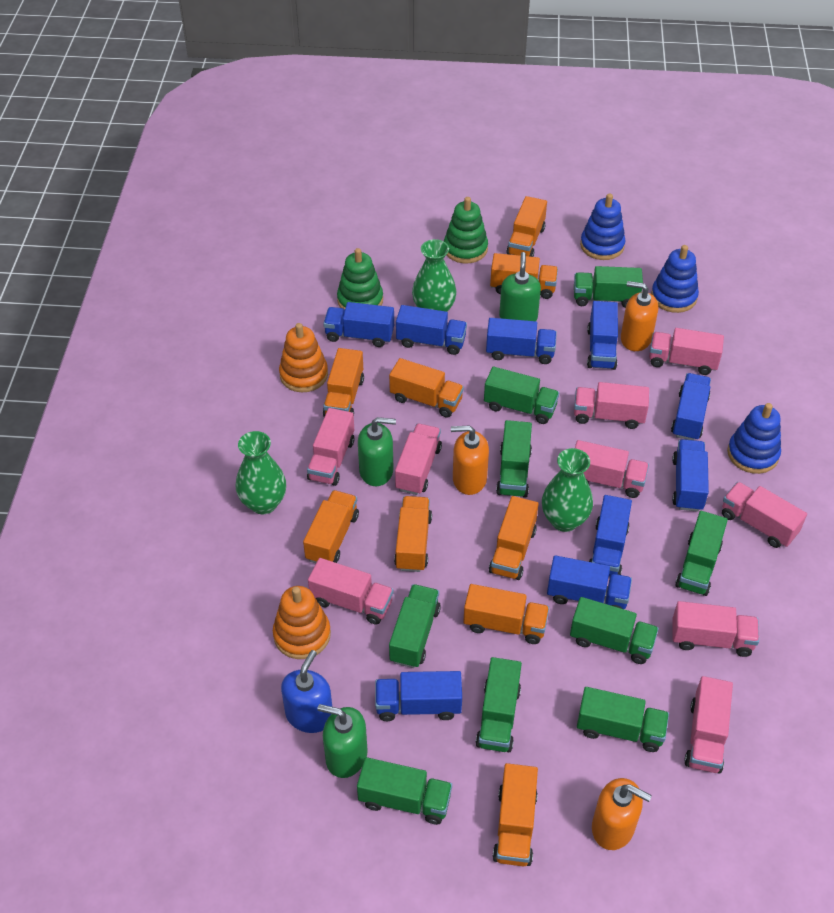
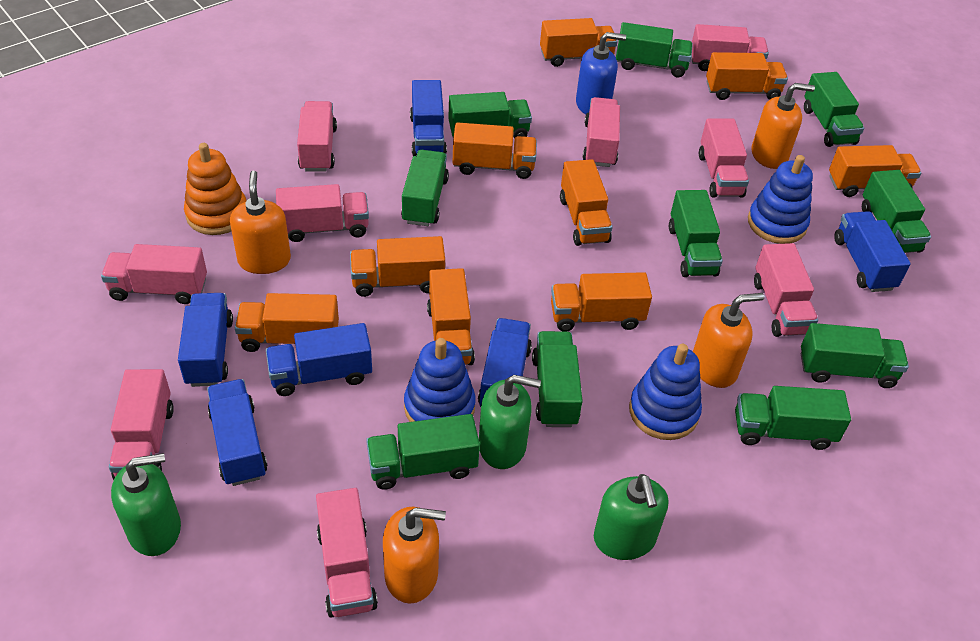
blue truck: 9 -> 6
green stacking toy: 2 -> 0
green truck: 9 -> 10
green vase: 3 -> 0
orange soap dispenser: 3 -> 4
orange stacking toy: 2 -> 1

